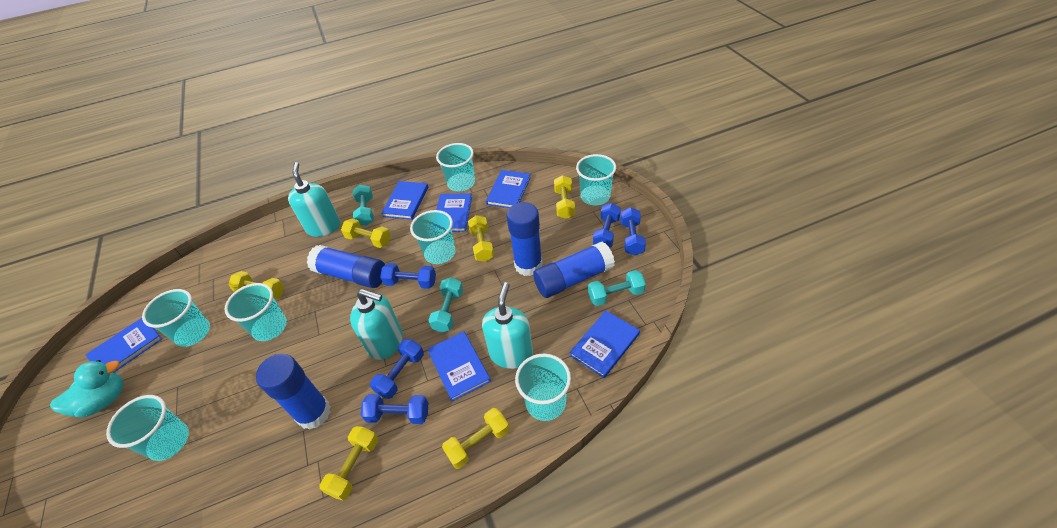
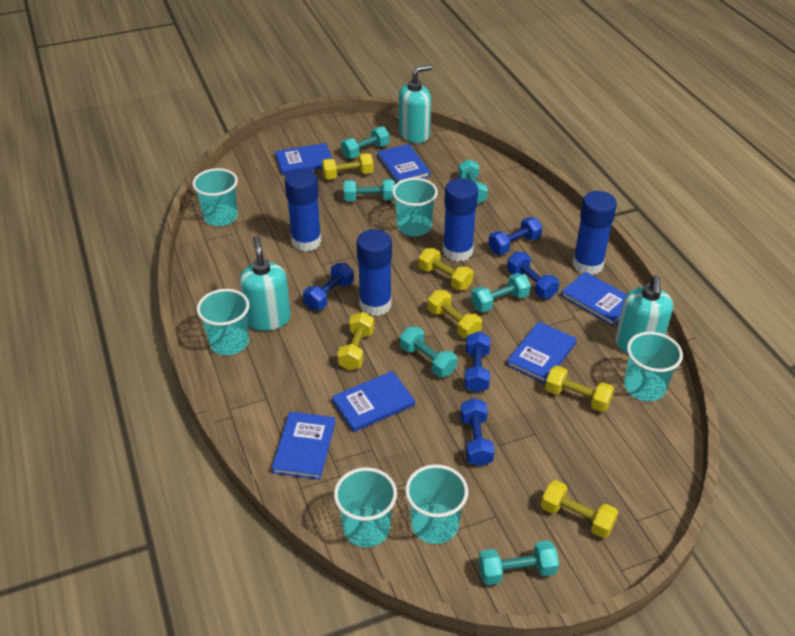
turquoise cup: 7 -> 6
turquoise duck: 1 -> 0
turquoise dumbbell: 3 -> 6

